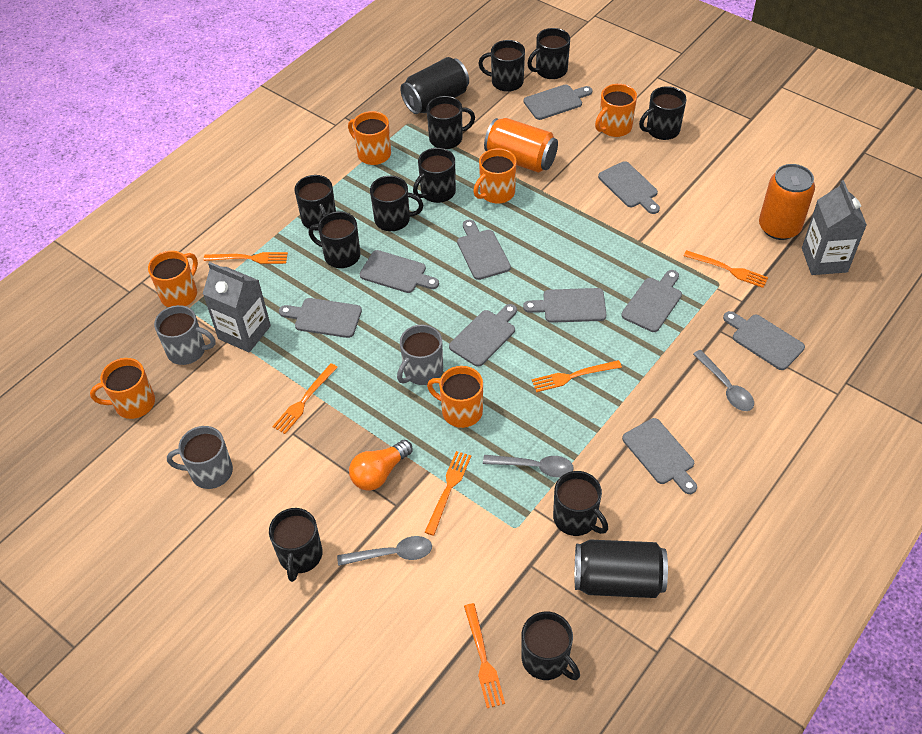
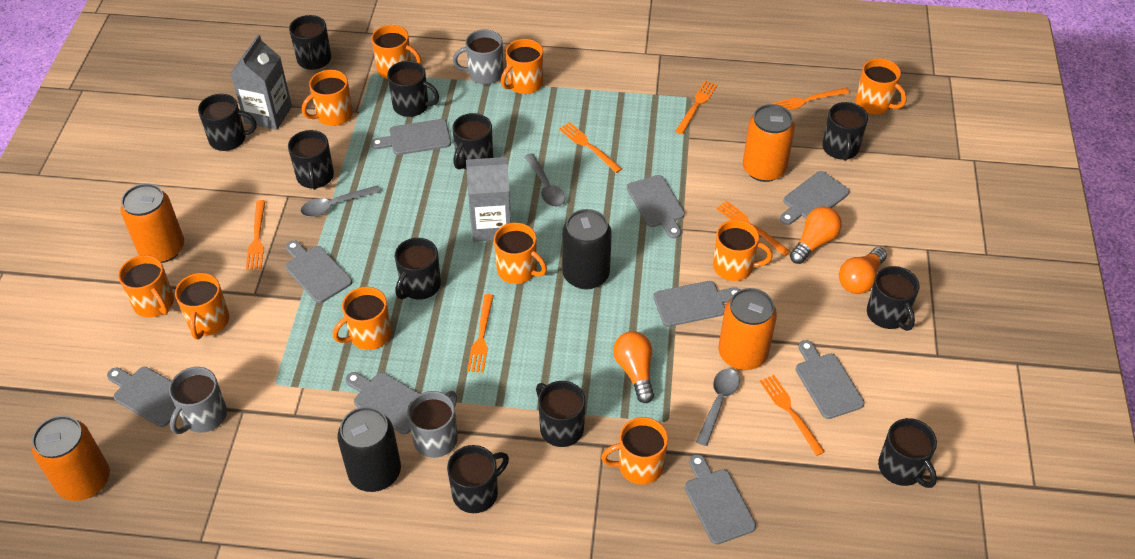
grey cutting board: 10 -> 9
orange can: 2 -> 4
orange fork: 6 -> 7
orange light bulb: 1 -> 3
orange mug: 6 -> 10

